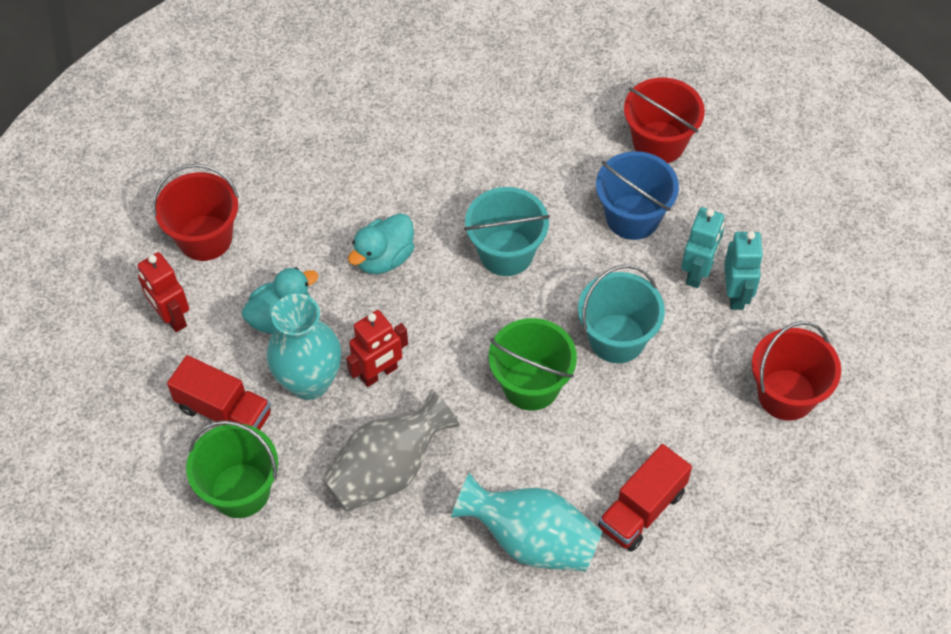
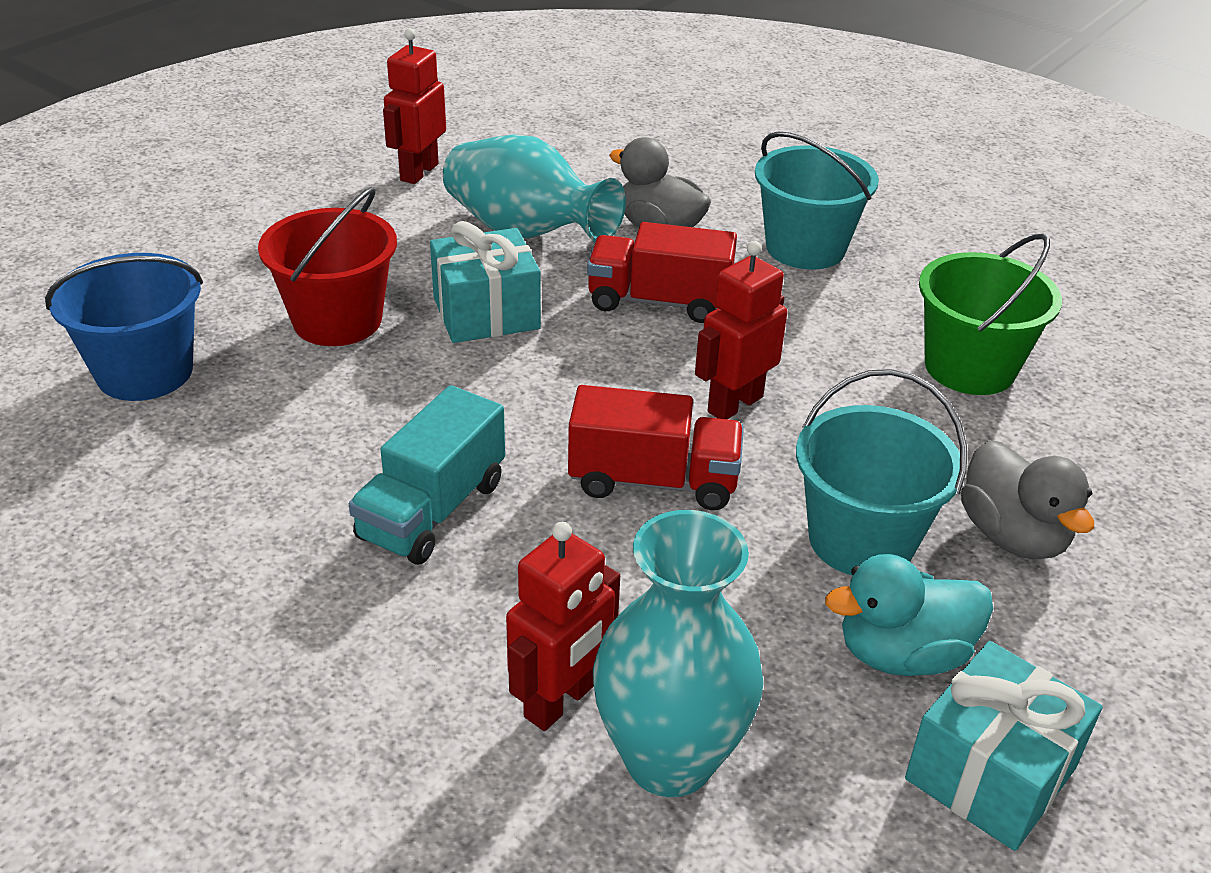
green bucket: 2 -> 1
grey duck: 0 -> 2
grey vase: 1 -> 0
red bucket: 3 -> 1
red robot: 2 -> 3
turquoise duck: 2 -> 1
turquoise gift: 0 -> 2
turquoise robot: 2 -> 0
turquoise truck: 0 -> 1

